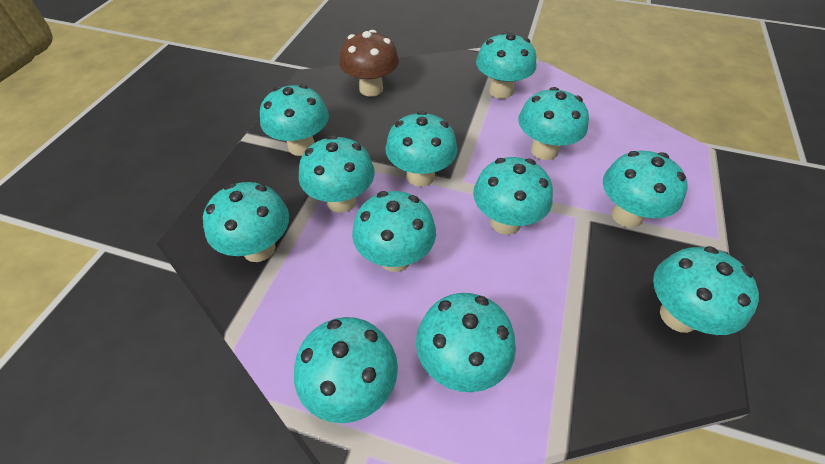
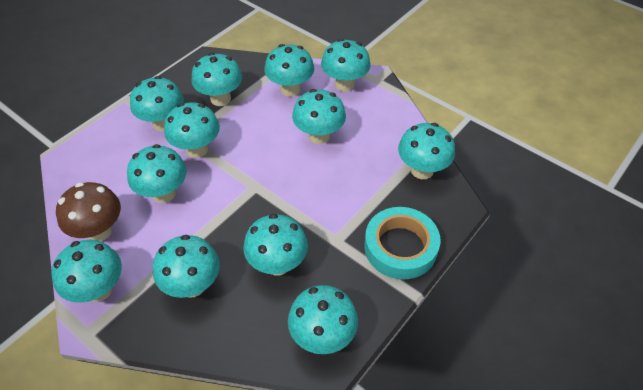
turquoise tape: 0 -> 1

